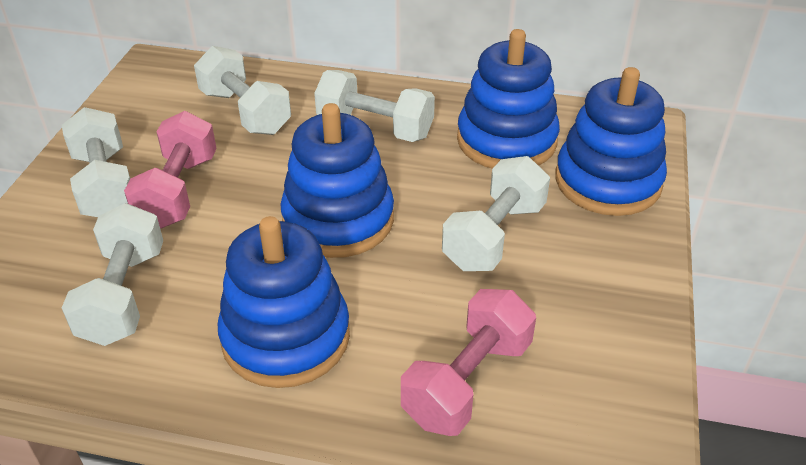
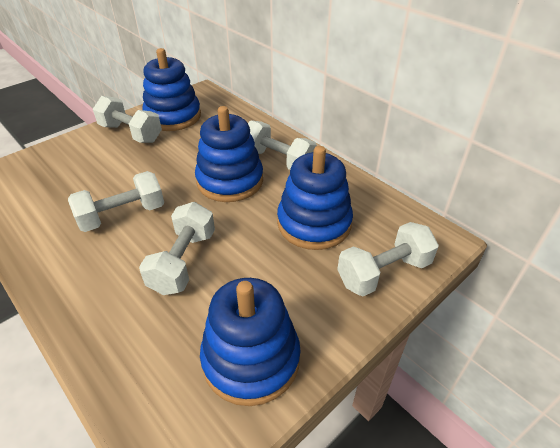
pink dumbbell: 2 -> 0

